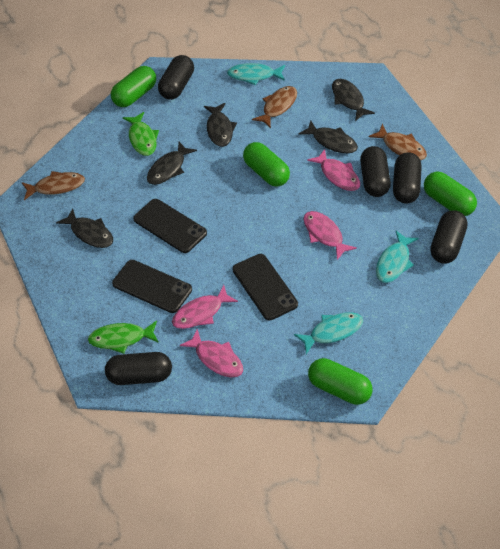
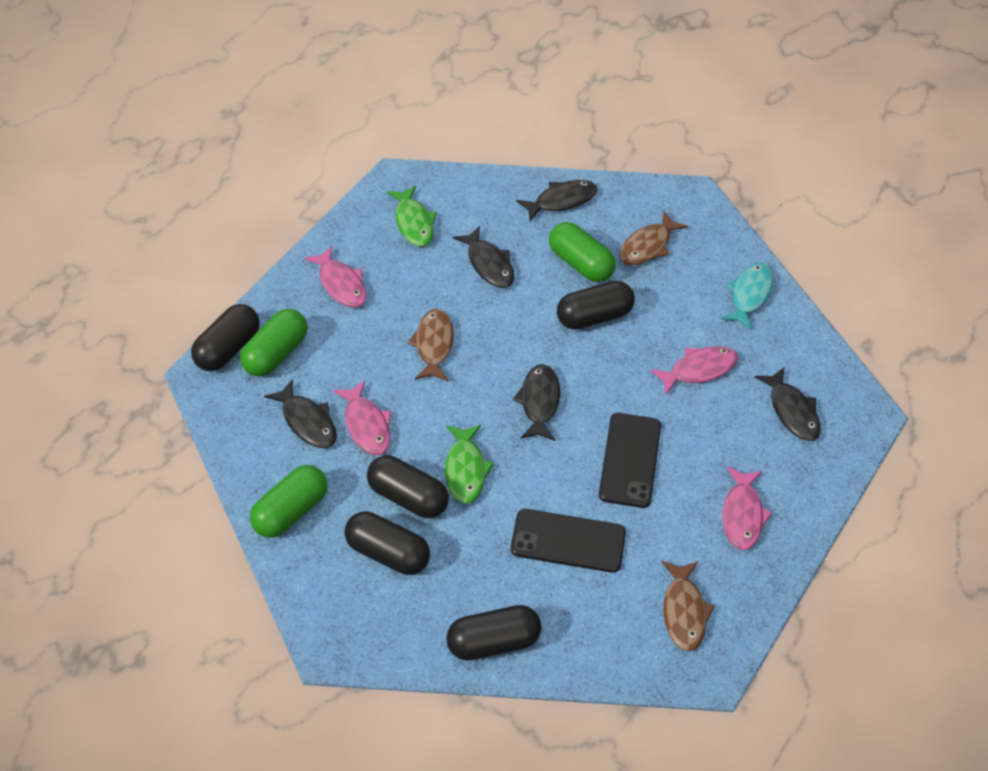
black phone: 3 -> 2
green capsule: 4 -> 3
turquoise fish: 3 -> 1

